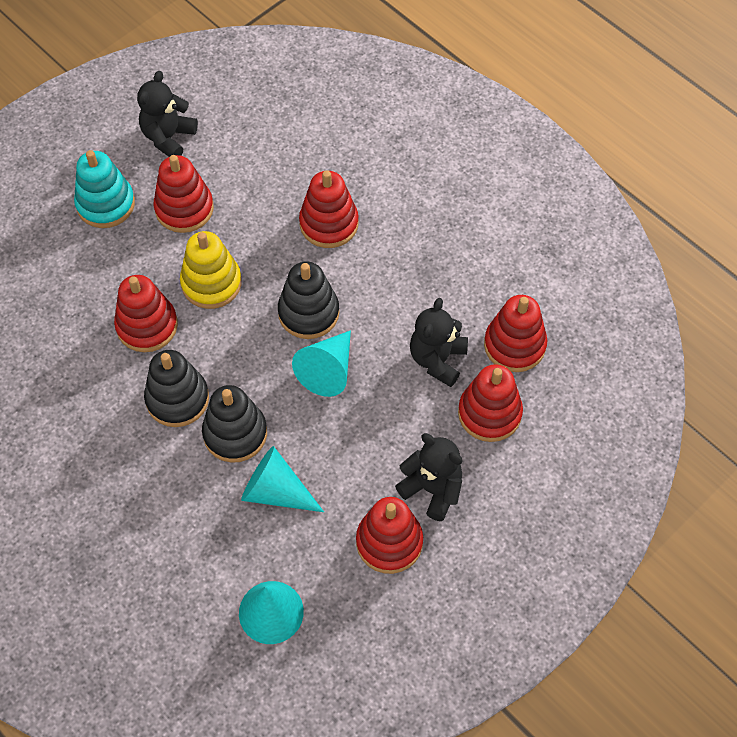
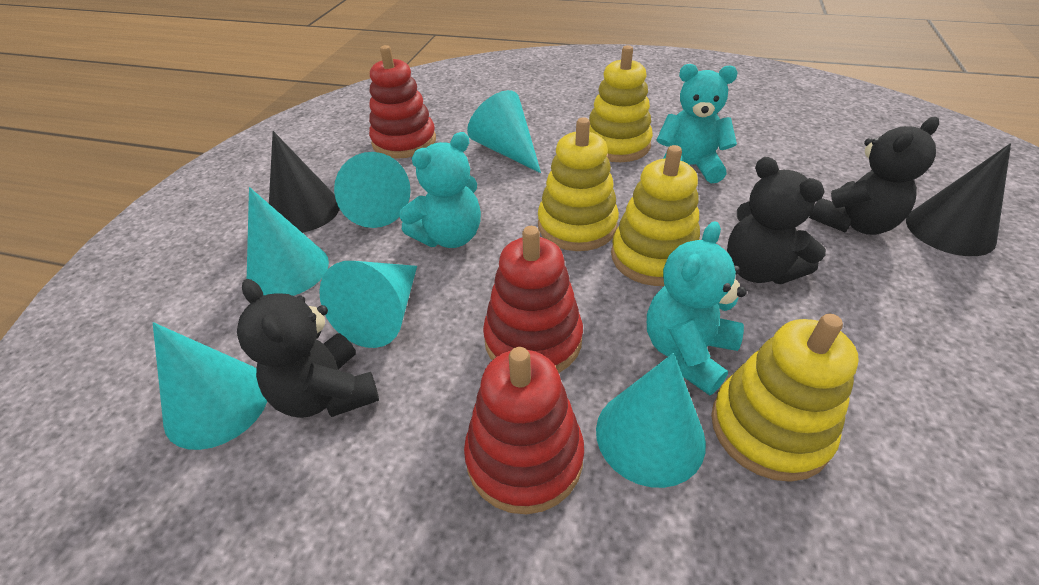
black cone: 0 -> 2
black stacking toy: 3 -> 0
red stacking toy: 6 -> 3
turquoise cone: 3 -> 6
turquoise stacking toy: 1 -> 0
turquoise teddy bear: 0 -> 3
yellow stacking toy: 1 -> 4

